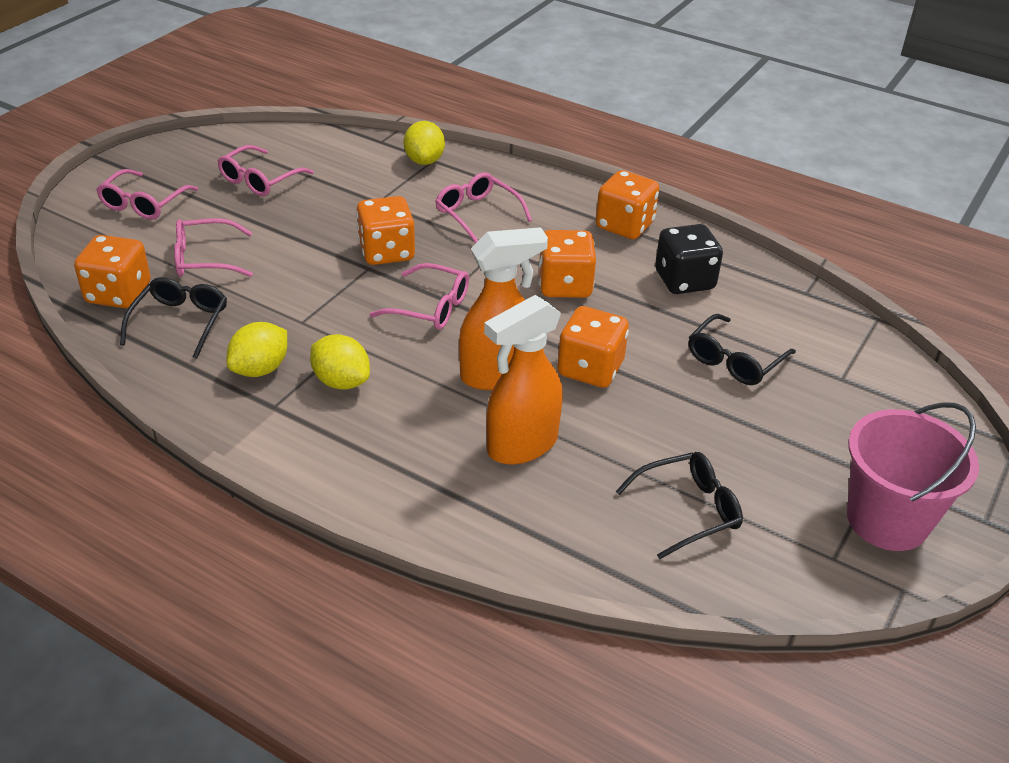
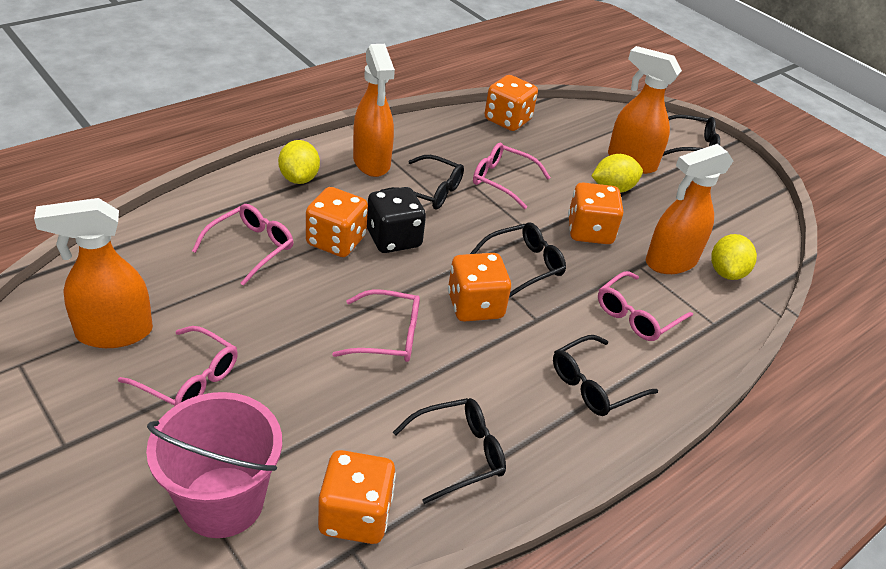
black glasses: 3 -> 5
orange spray bottle: 2 -> 4

